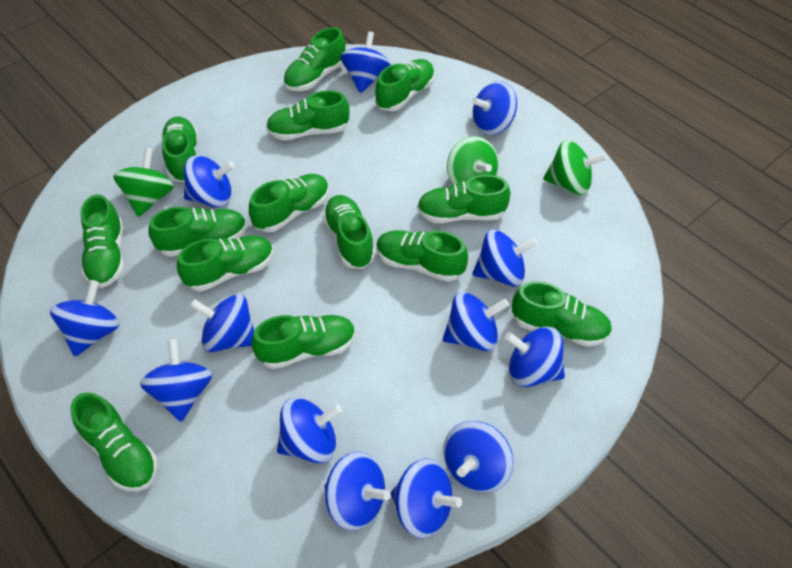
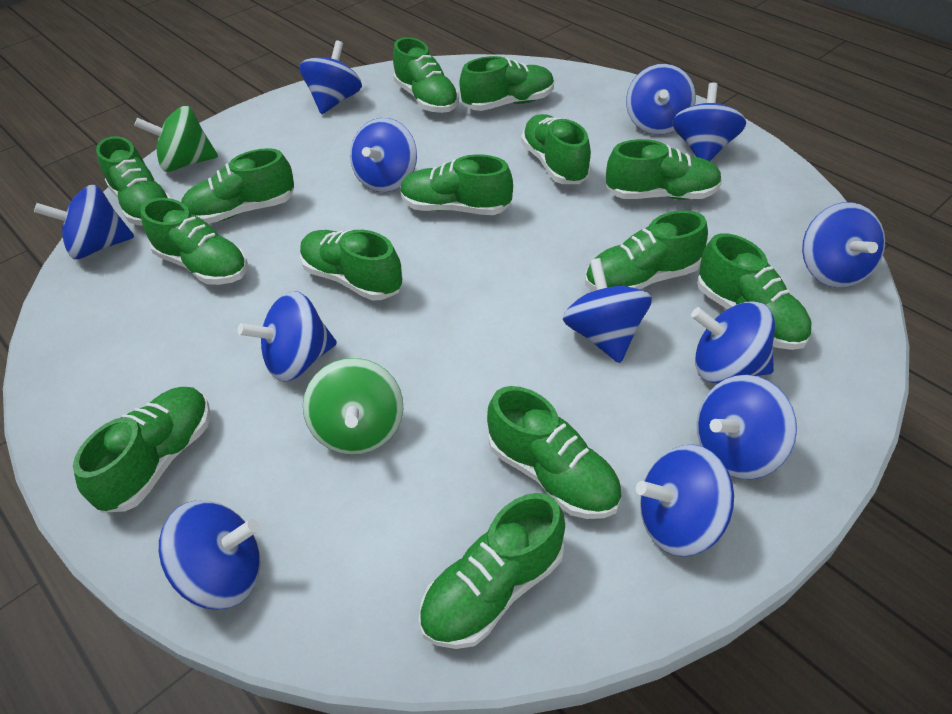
blue spinning top: 13 -> 12
green spinning top: 3 -> 2

